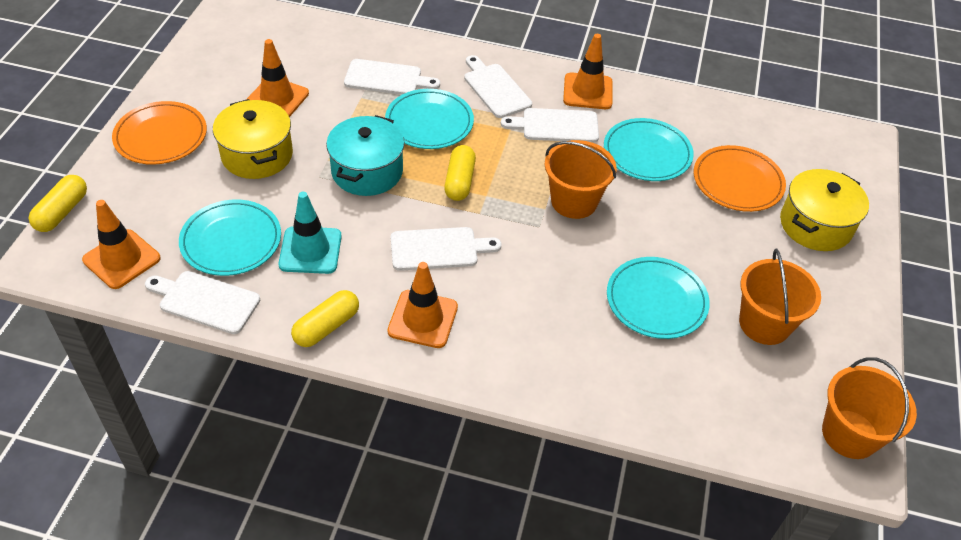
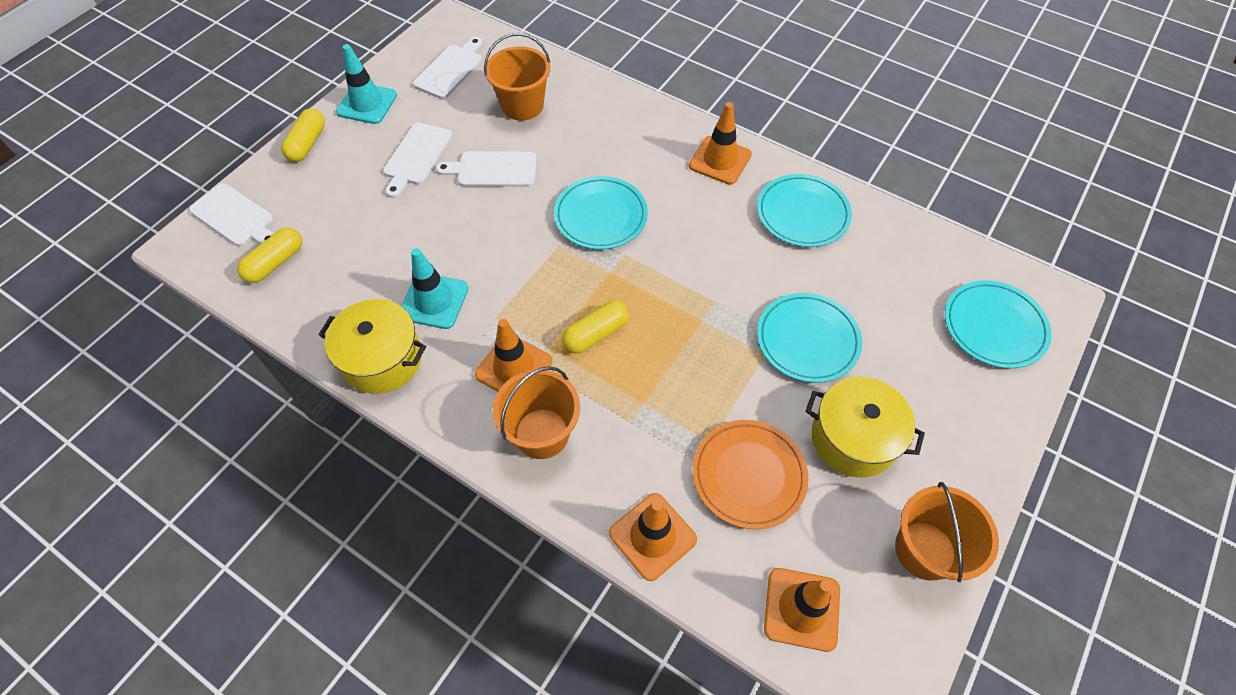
orange plate: 2 -> 1
turquoise pot: 1 -> 0
turquoise traffic cone: 1 -> 2
white cutting board: 5 -> 4

